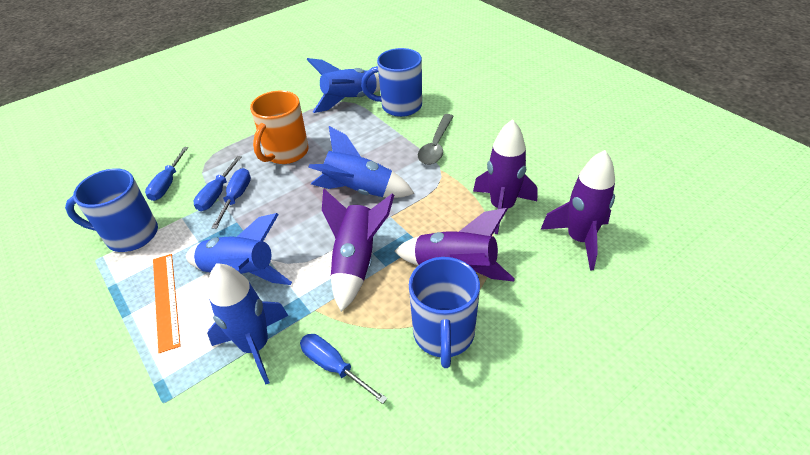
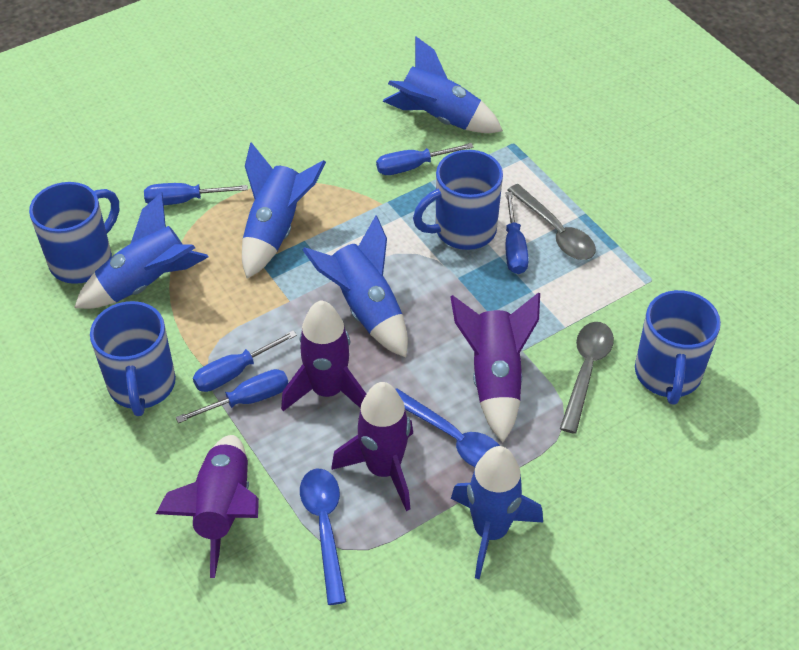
blue mug: 3 -> 4
blue rocket: 4 -> 5
blue screwdriver: 4 -> 5
blue spoon: 0 -> 2
grey spoon: 1 -> 2
orange mug: 1 -> 0
orange ruler: 1 -> 0

